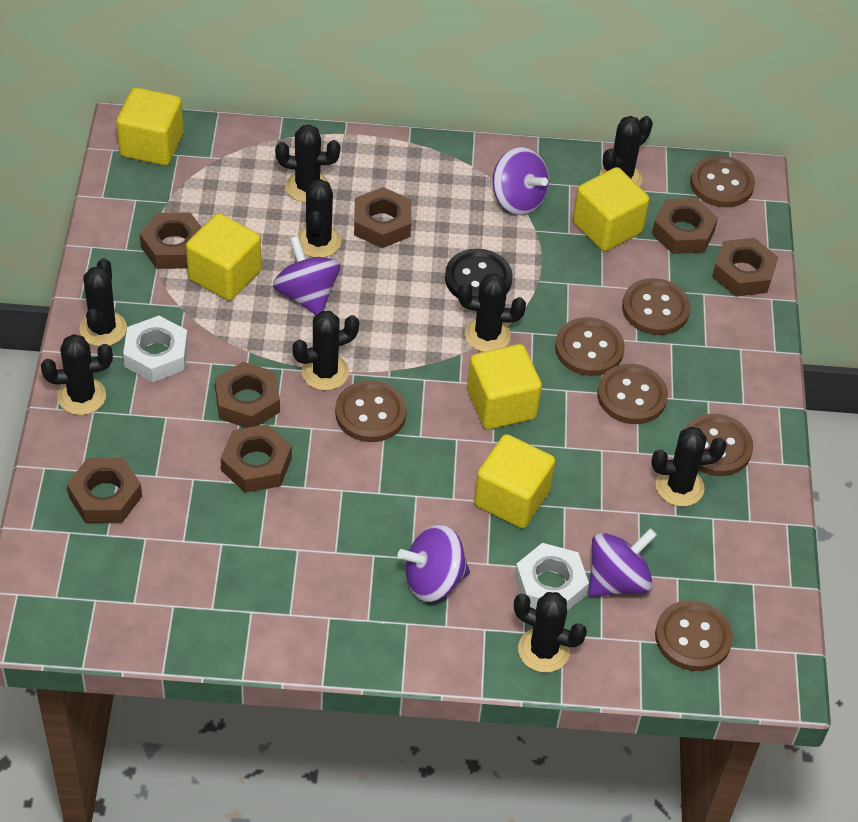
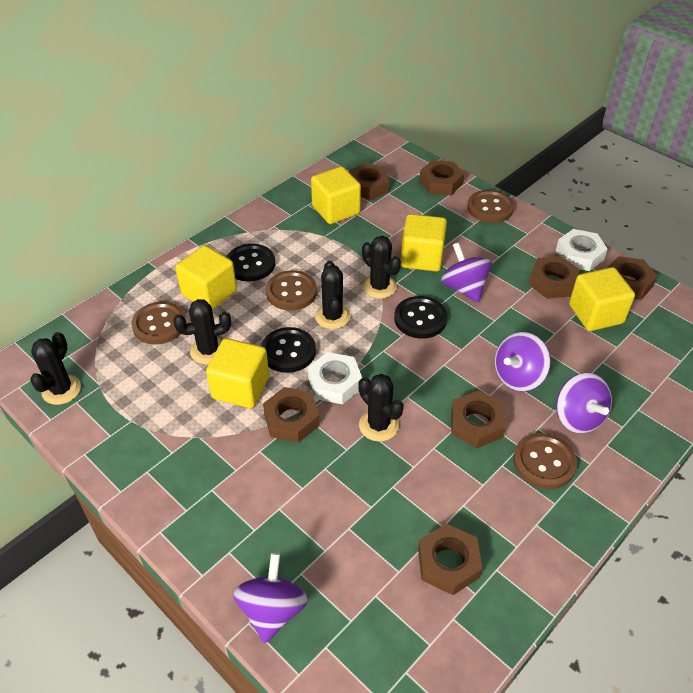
black button: 1 -> 3
black cactus: 9 -> 5
brown button: 7 -> 4

